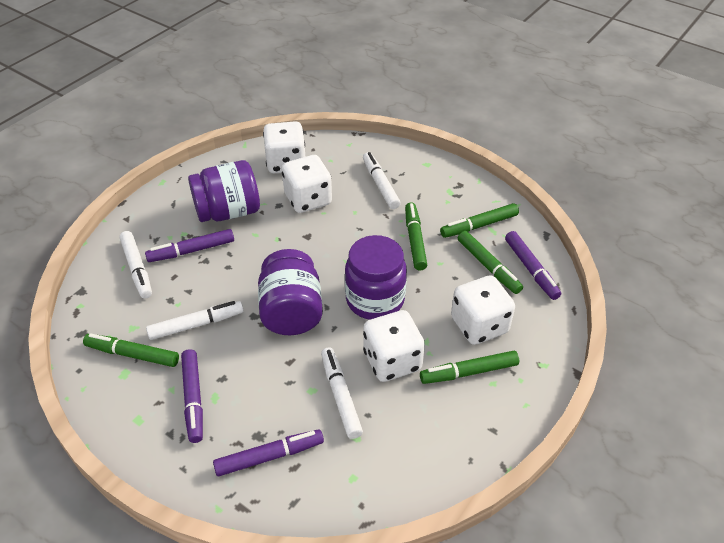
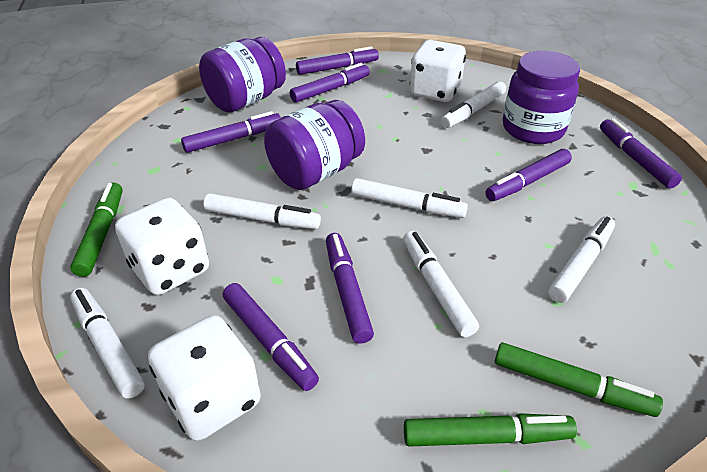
green marker: 5 -> 3
purple marker: 4 -> 7
white dice: 4 -> 3
white marker: 4 -> 6

